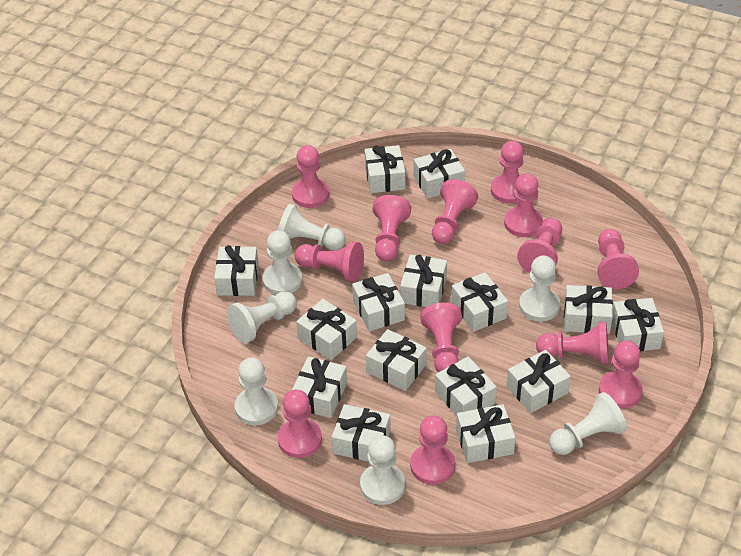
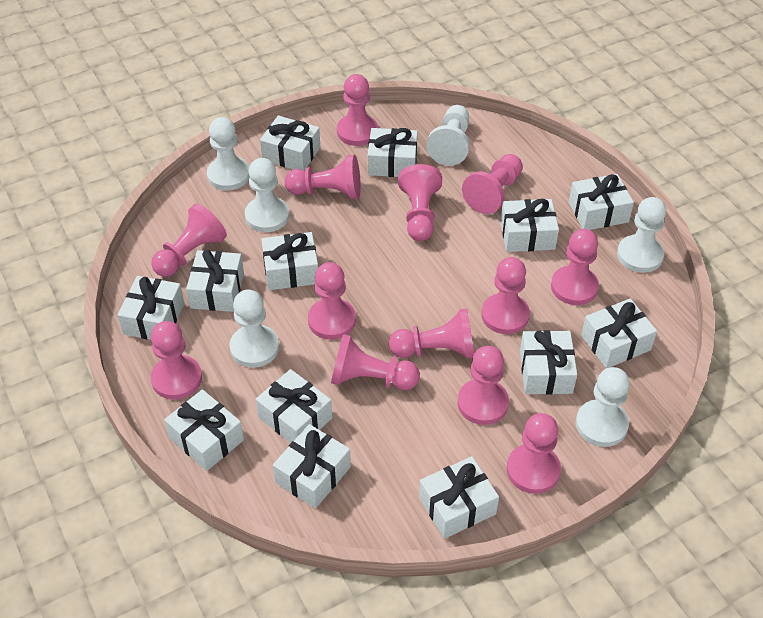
white gift: 15 -> 13
white pawn: 7 -> 6

